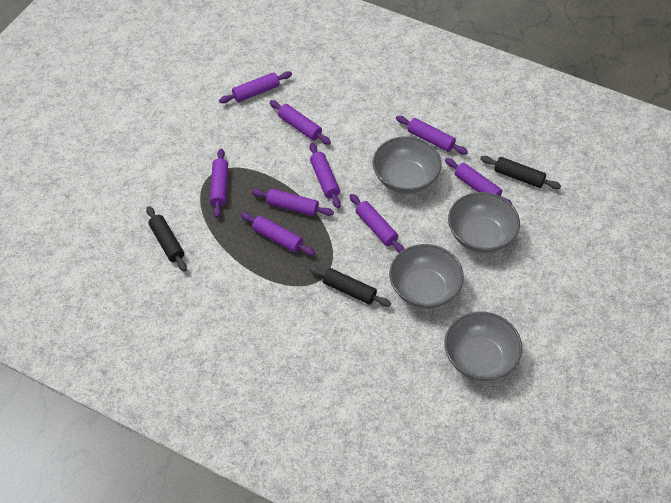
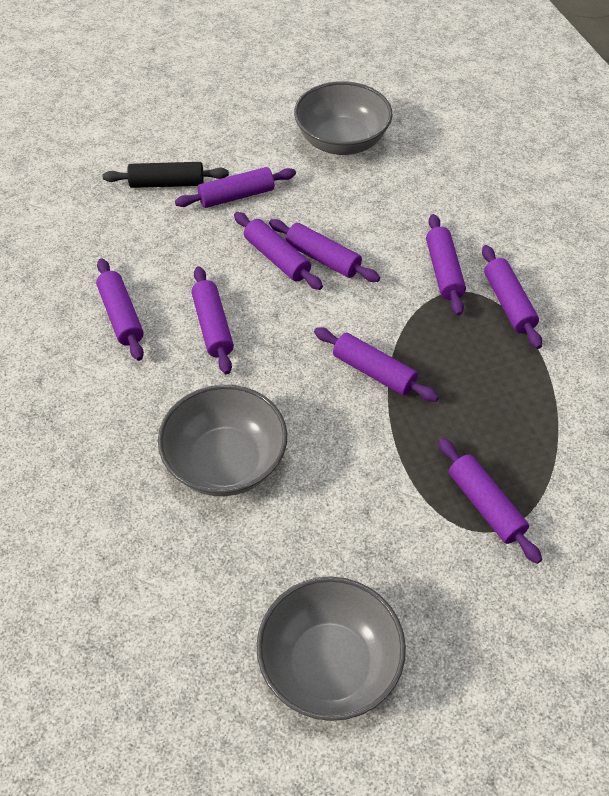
black rolling pin: 3 -> 1
grey bowl: 4 -> 3

